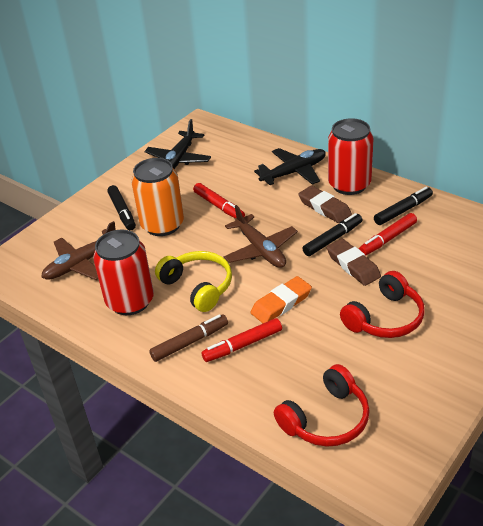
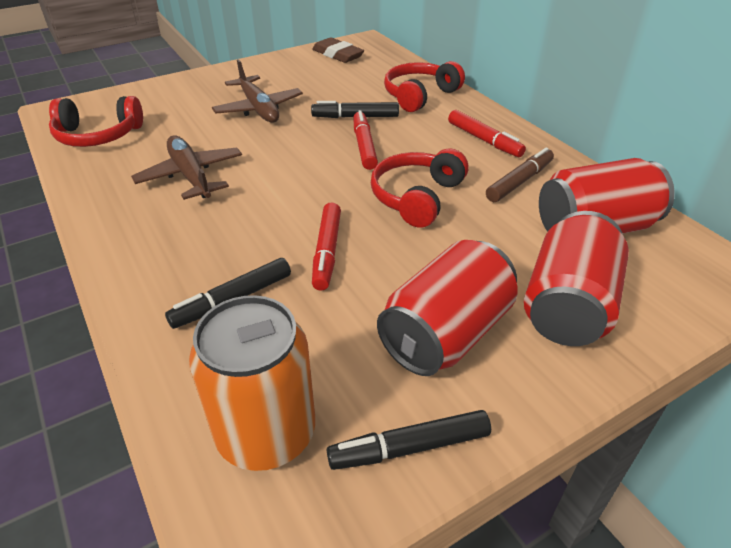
black plane: 2 -> 0
brown eraser: 2 -> 1
orange eraser: 1 -> 0
red can: 2 -> 3
red headphones: 2 -> 3
yellow headphones: 1 -> 0

